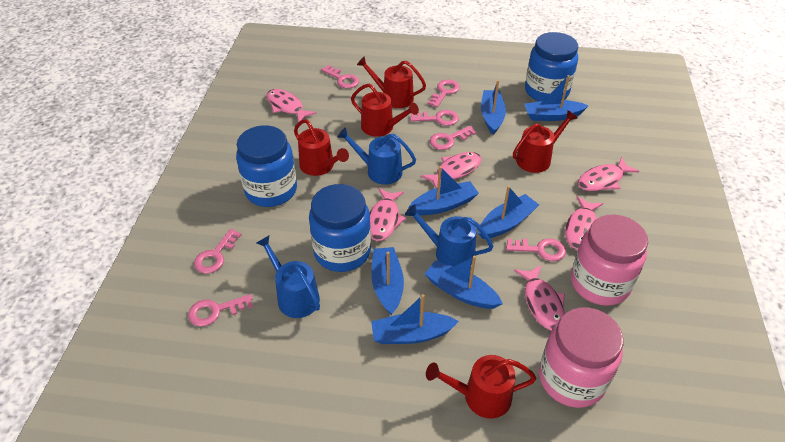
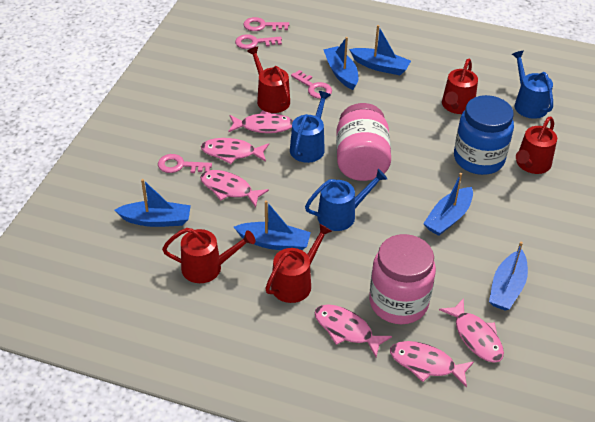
blue boat: 7 -> 6
blue jar: 3 -> 1
pink key: 7 -> 4

